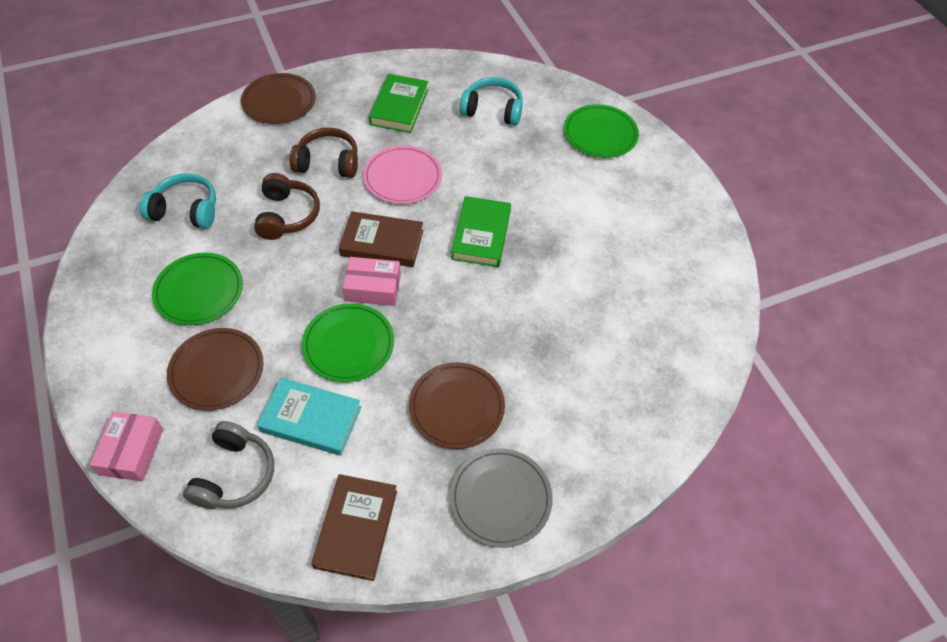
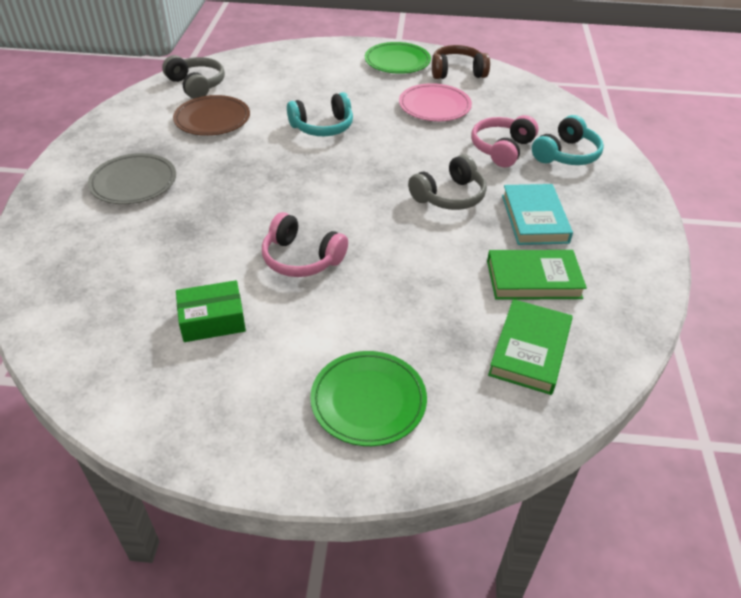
brown book: 2 -> 0
brown headphones: 2 -> 1
brown plate: 3 -> 1
green box: 0 -> 1
green plate: 3 -> 2
grey headphones: 1 -> 2
pink box: 2 -> 0
pink headphones: 0 -> 2

